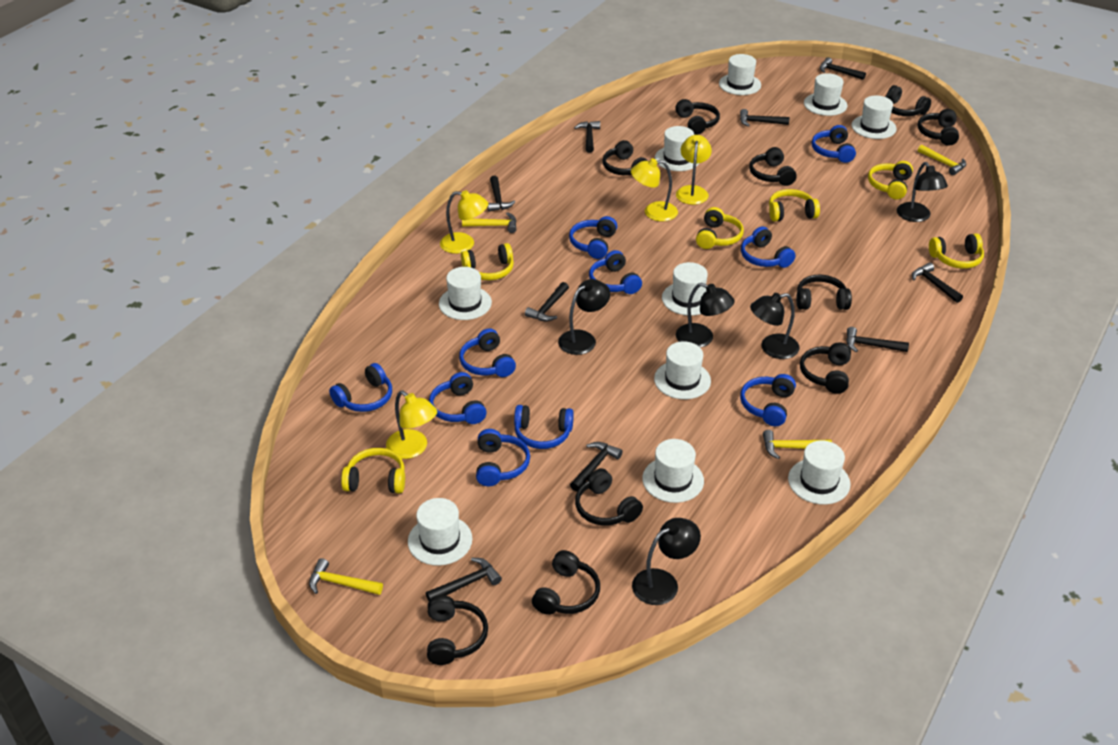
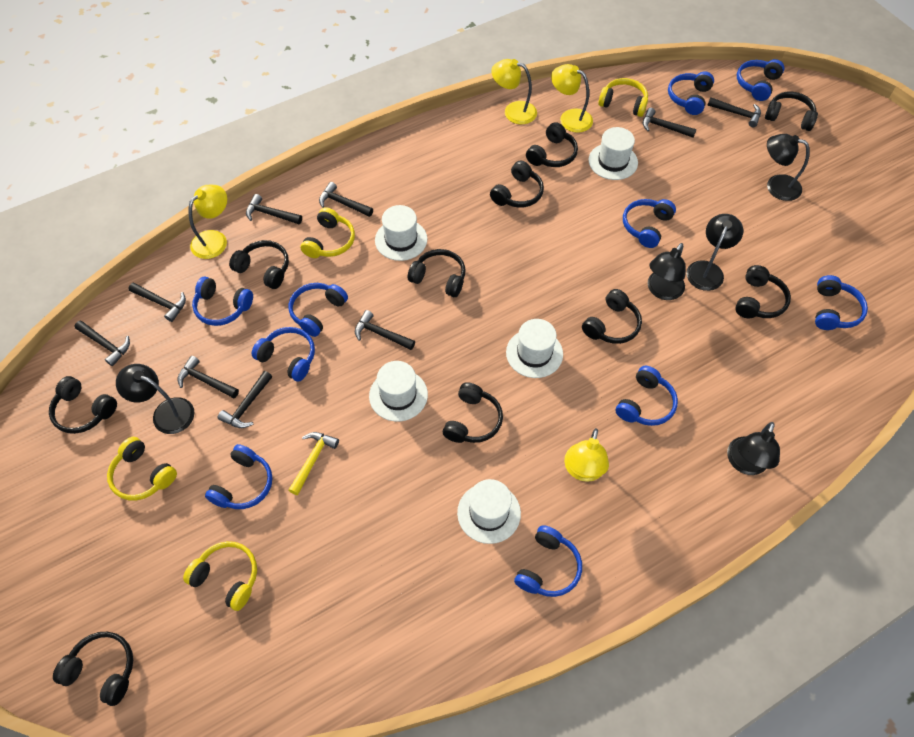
white hat: 10 -> 5
yellow hammer: 4 -> 1
yellow headphones: 6 -> 4

